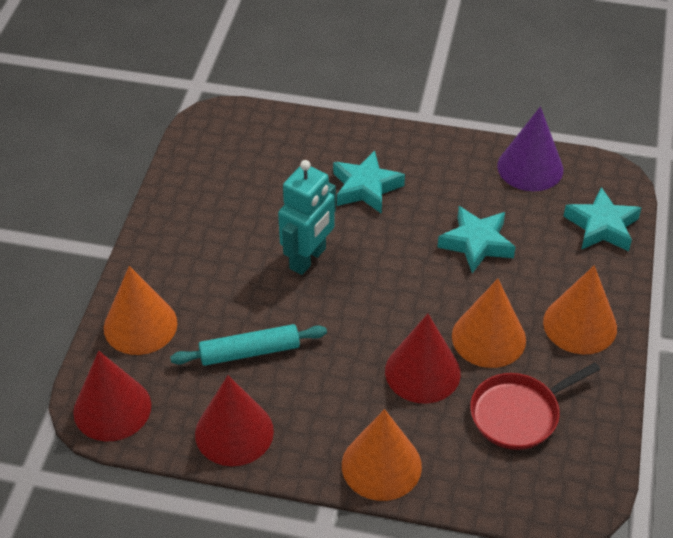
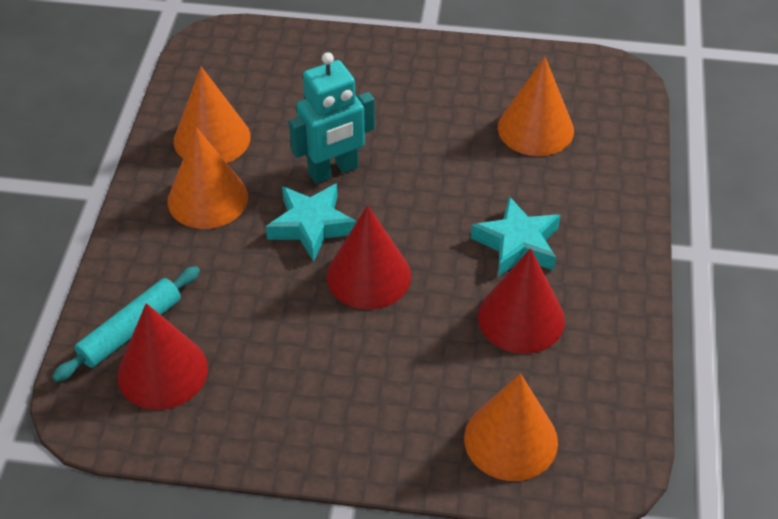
purple cone: 1 -> 0
red pan: 1 -> 0
turquoise star: 3 -> 2

